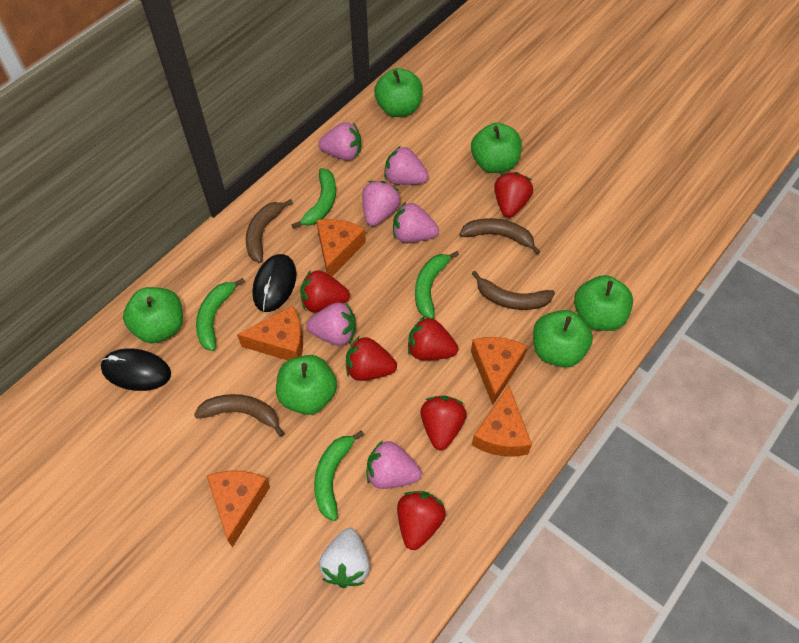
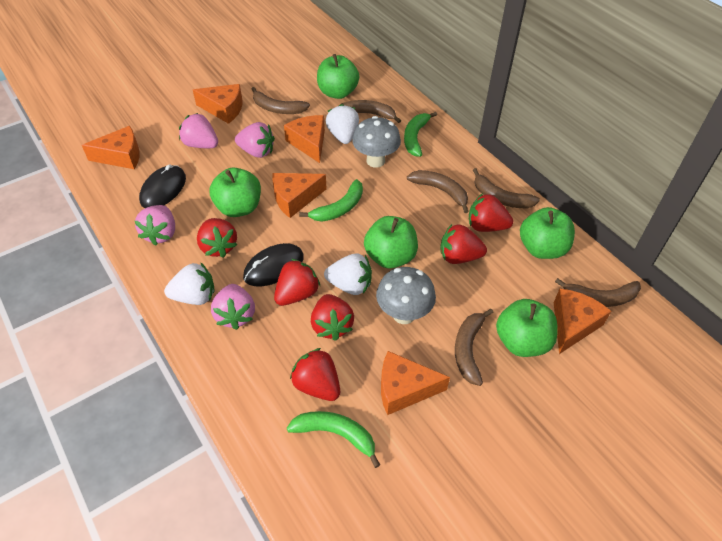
brown banana: 4 -> 6
green apple: 6 -> 5
green banana: 4 -> 3
grey mushroom: 0 -> 2
orange cheese: 5 -> 6
pink strawberry: 6 -> 4
white strawberry: 1 -> 3

